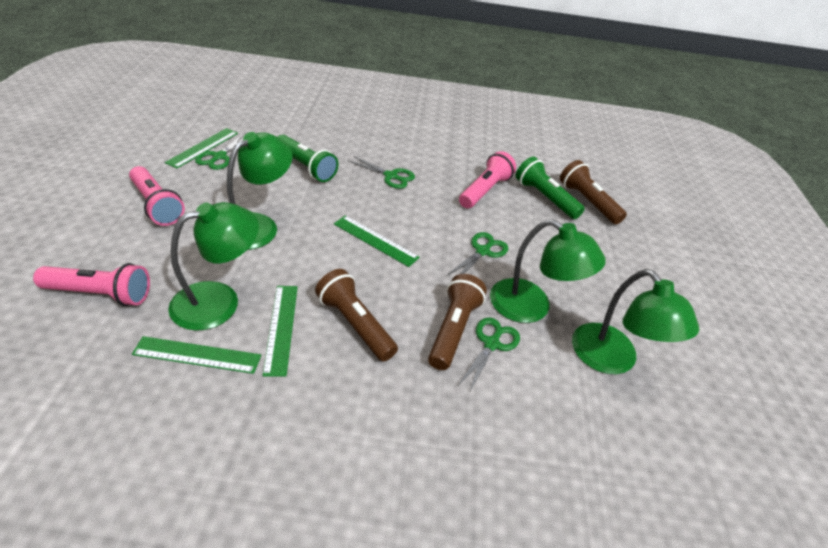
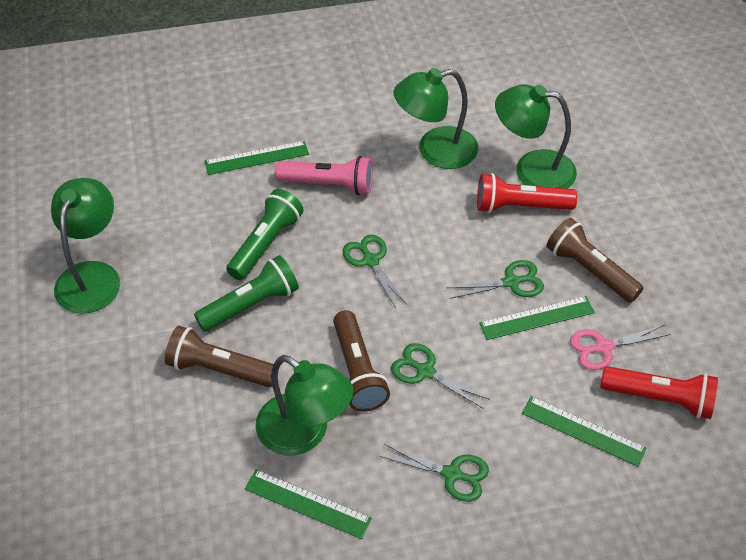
pink flashlight: 3 -> 1
pink scissors: 0 -> 1
red flashlight: 0 -> 2

